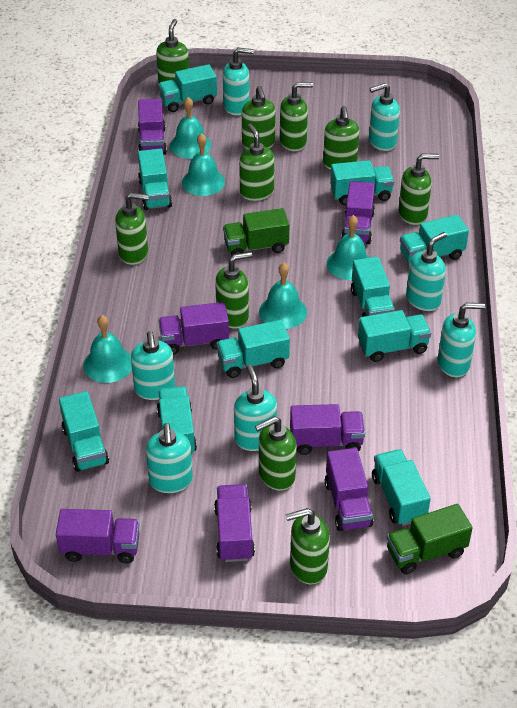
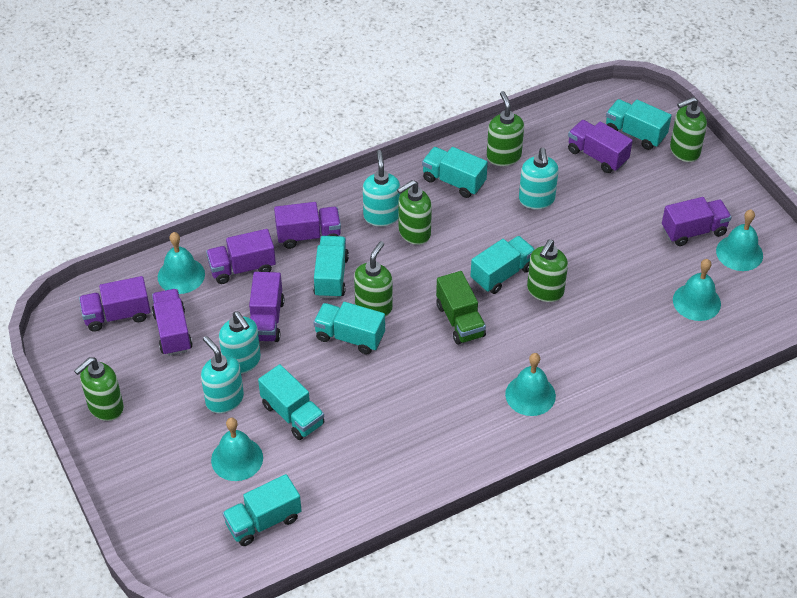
green soap dispenser: 10 -> 6
green truck: 2 -> 1
turquoise soap dispenser: 7 -> 4
turquoise truck: 10 -> 7

